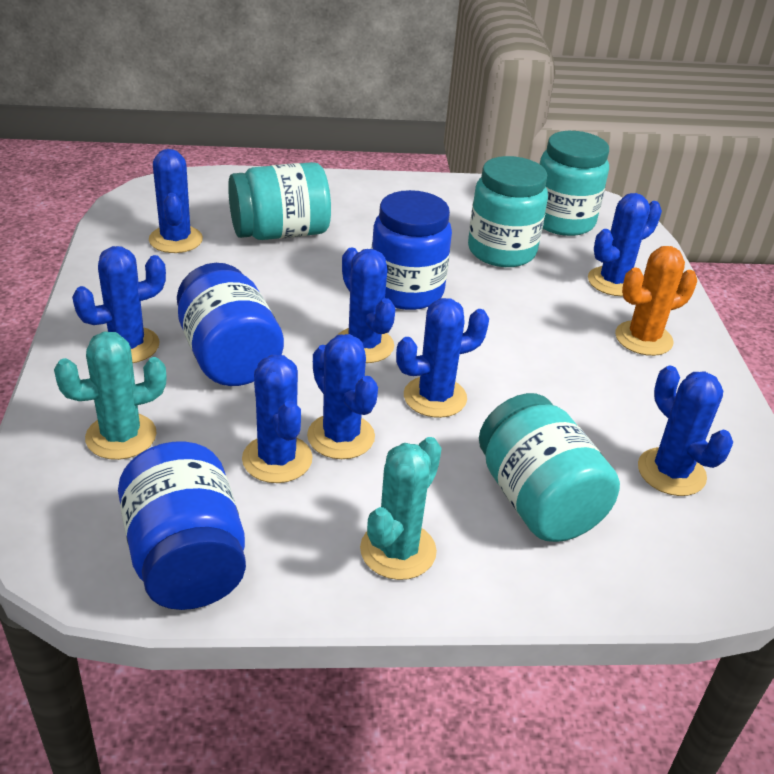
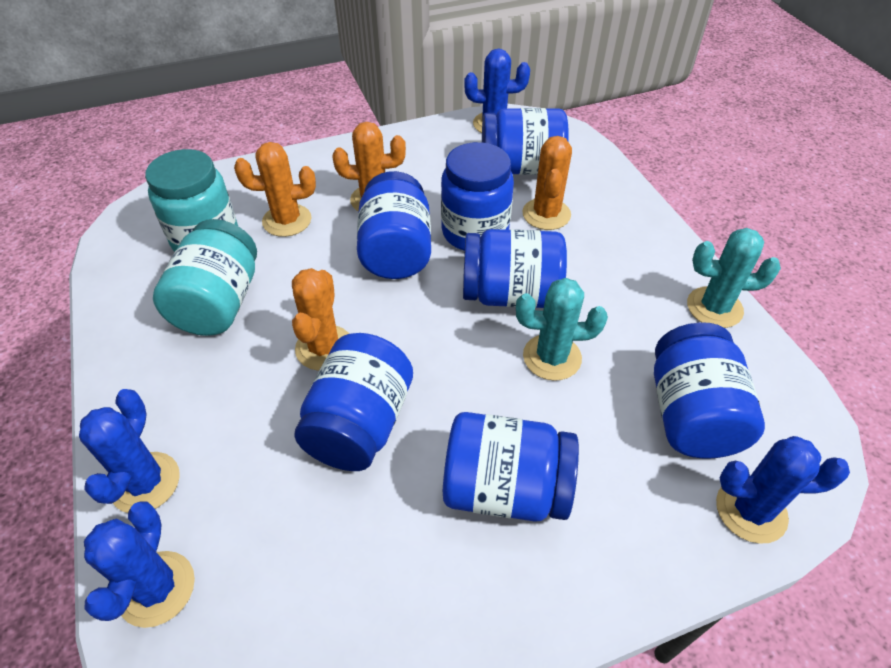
blue cactus: 8 -> 4
blue jar: 3 -> 7
orange cactus: 1 -> 4
turquoise jar: 4 -> 2

